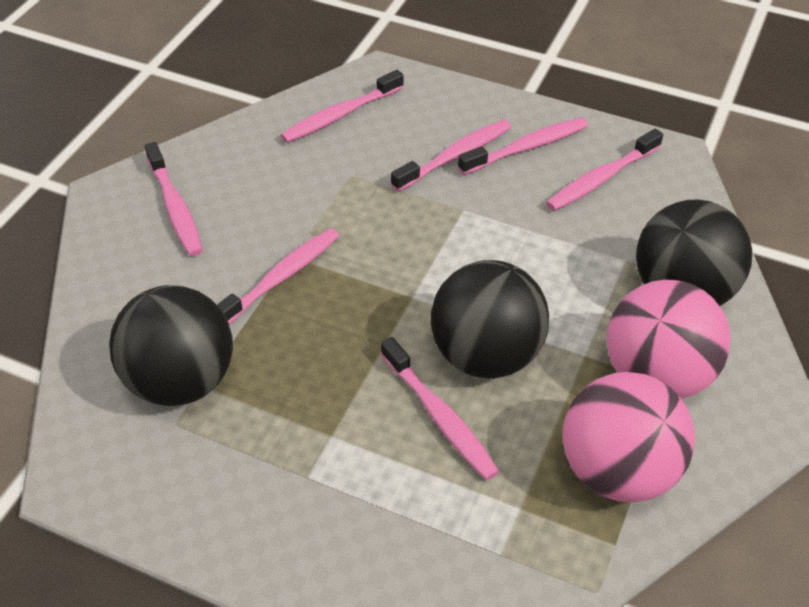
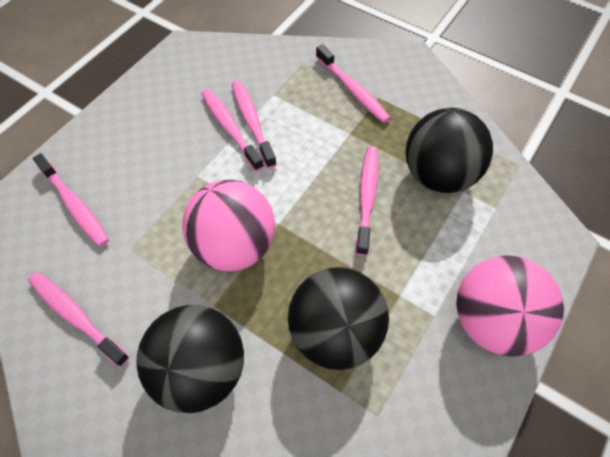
pink toothbrush: 7 -> 6

